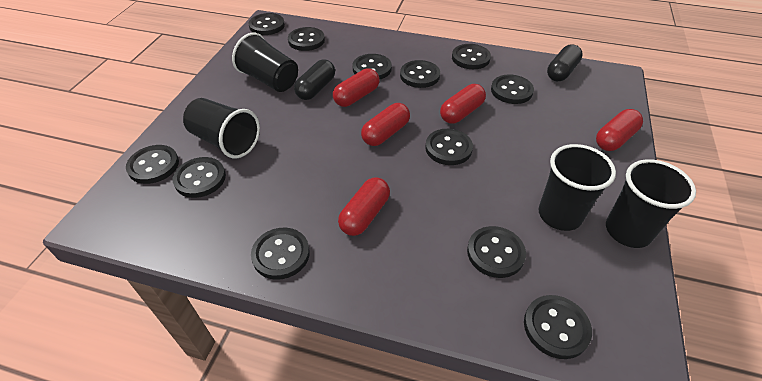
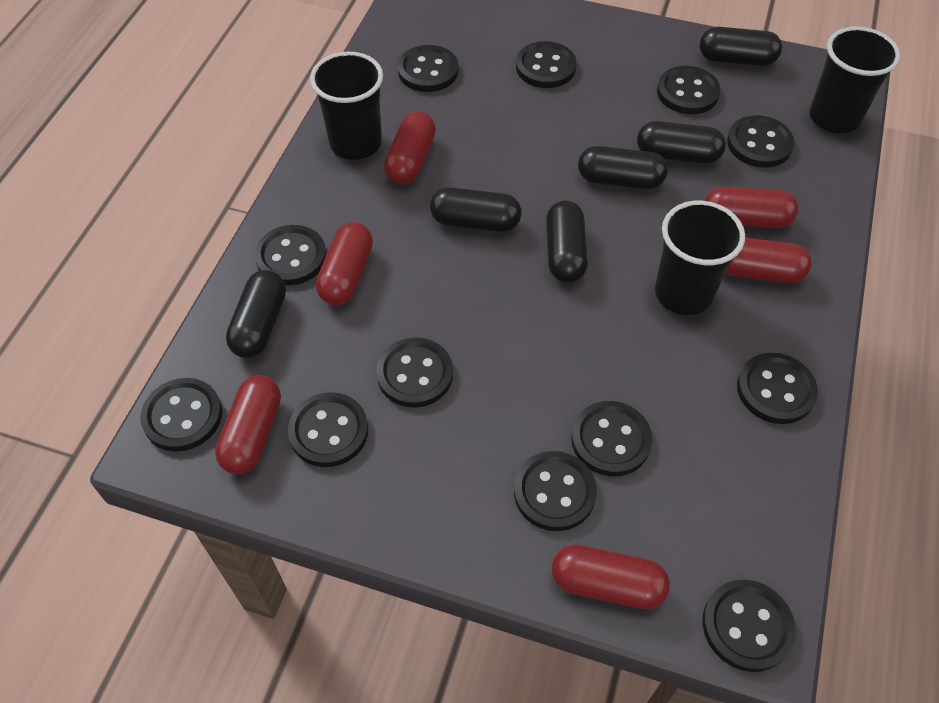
black capsule: 2 -> 6
black cup: 4 -> 3
red capsule: 5 -> 6

